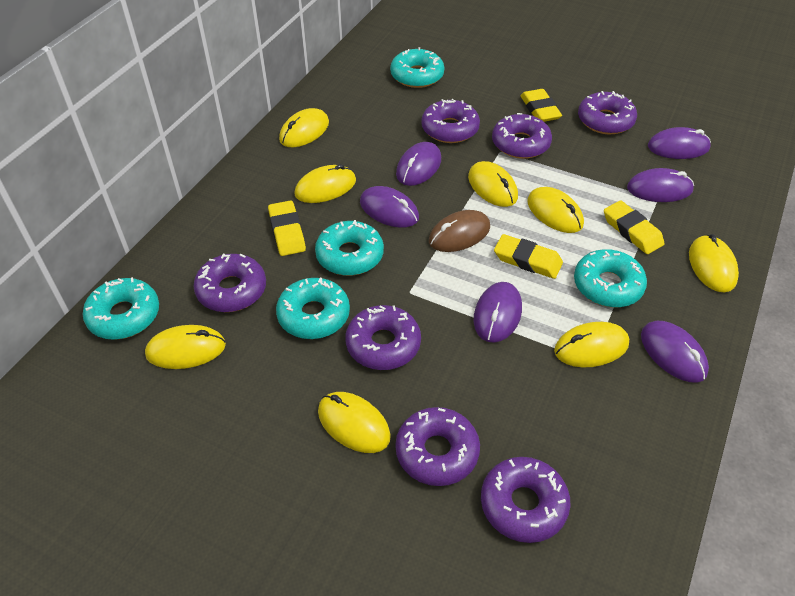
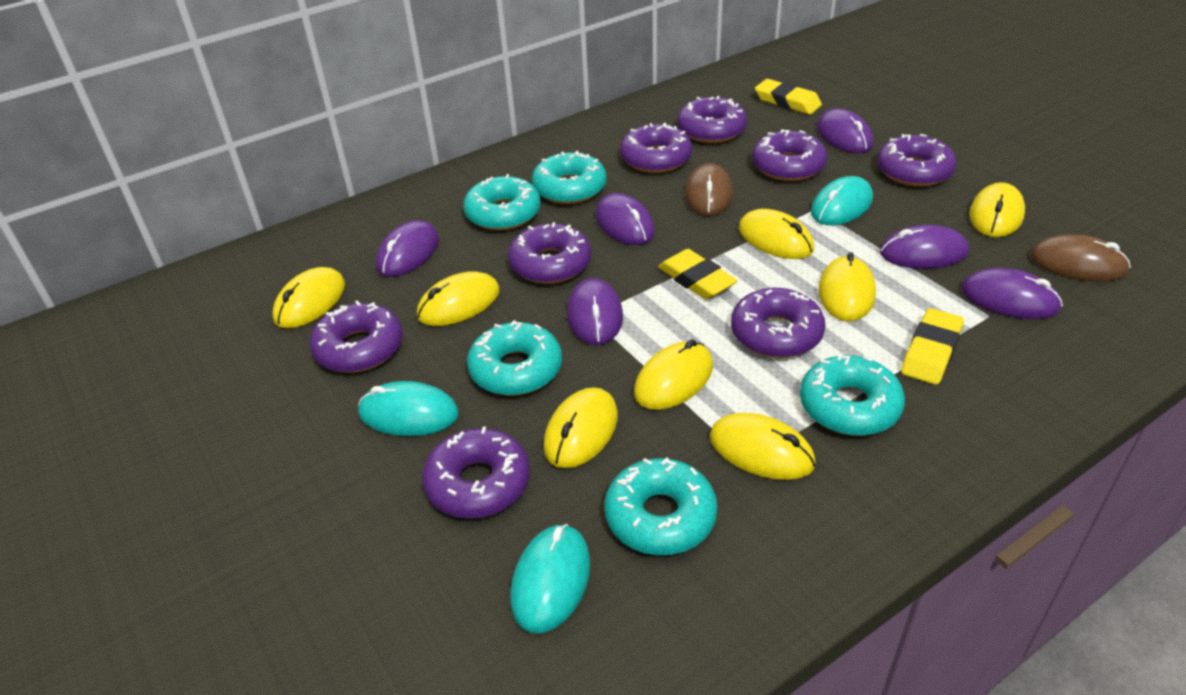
brown mouse: 1 -> 2
purple donut: 7 -> 8
turquoise mouse: 0 -> 3
yellow eraser: 4 -> 3

